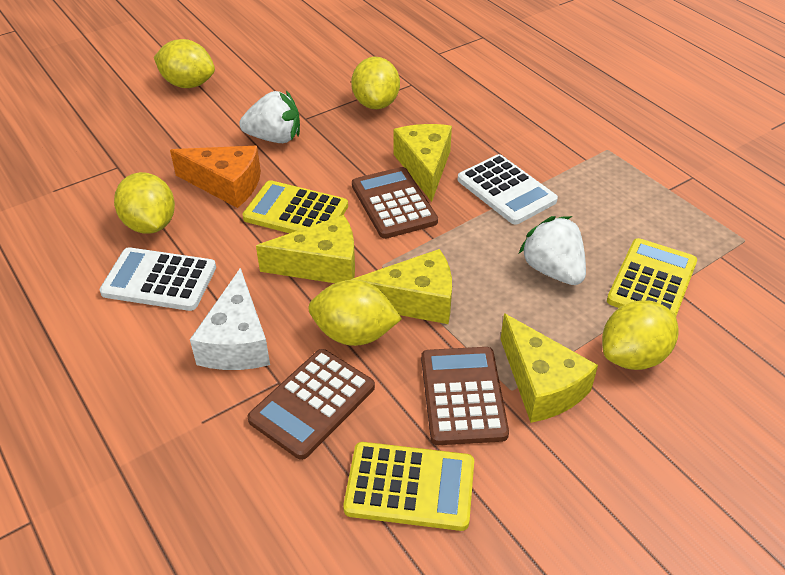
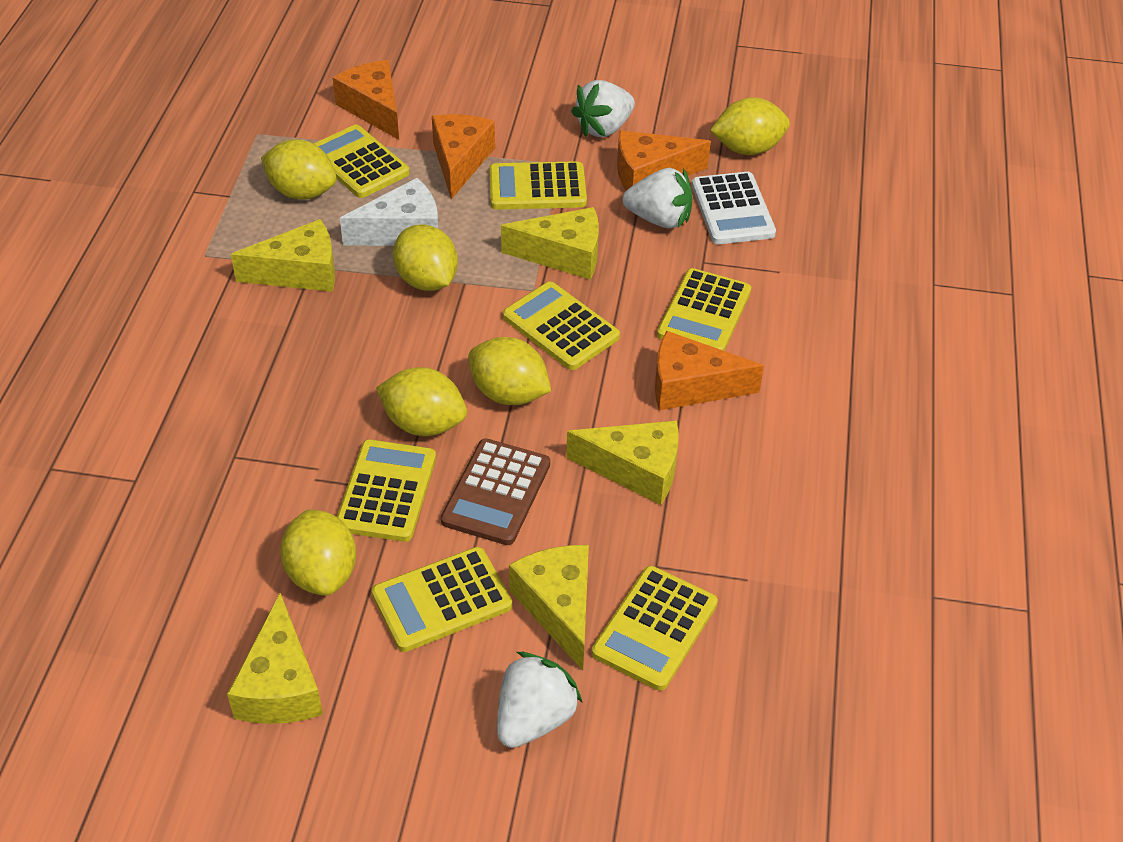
brown calculator: 3 -> 1
orange cheese: 1 -> 4
white calculator: 2 -> 1
white strawberry: 2 -> 3
yellow calculator: 3 -> 7
yellow cheese: 4 -> 5
yellow lemon: 5 -> 6

